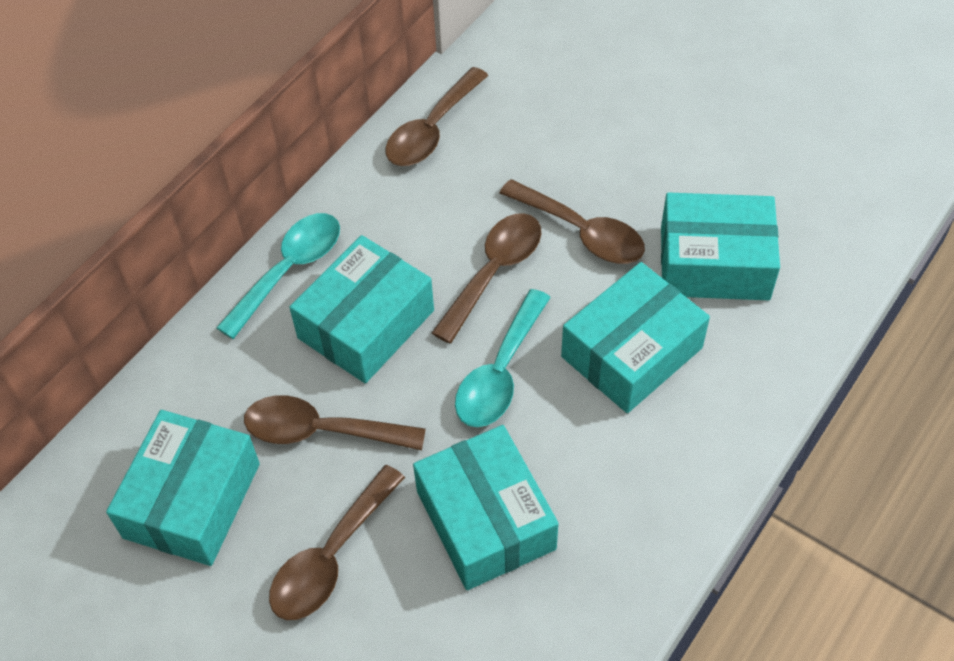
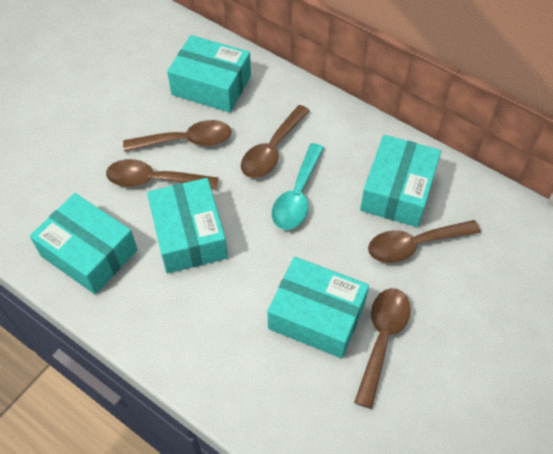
turquoise spoon: 2 -> 1

